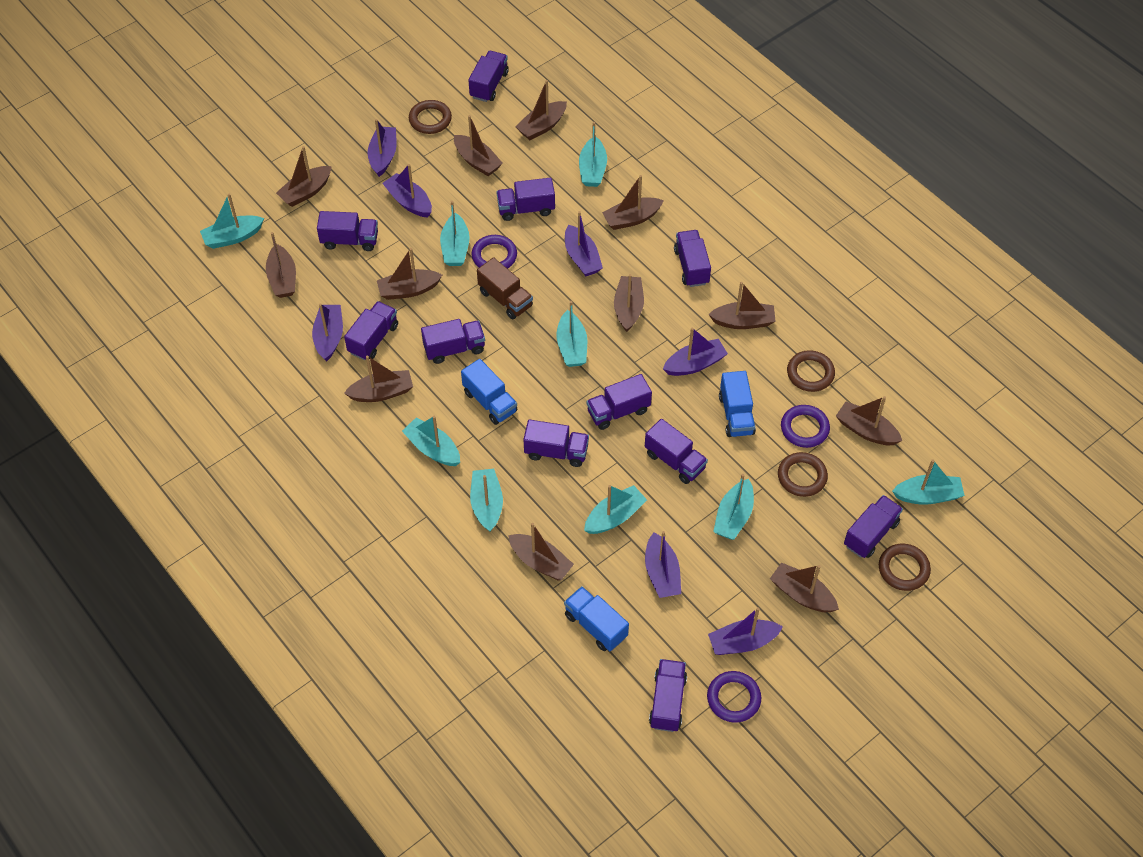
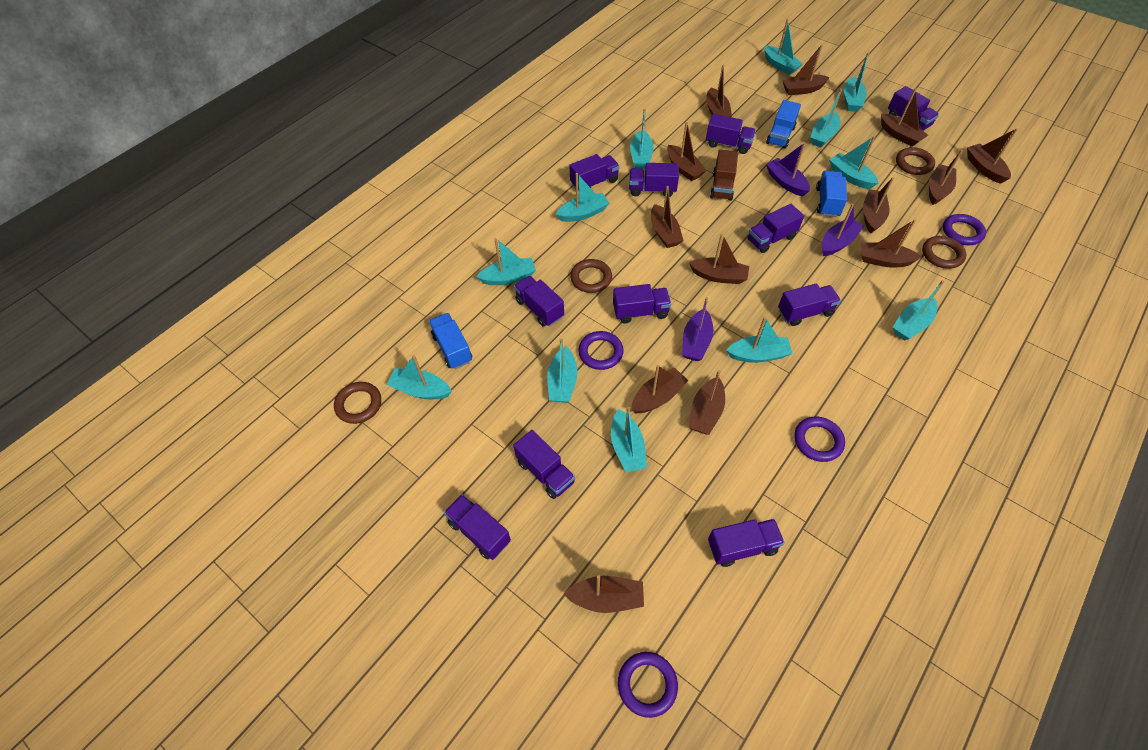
brown boat: 12 -> 13
purple boat: 7 -> 3
purple ring: 3 -> 4
turquoise boat: 9 -> 12

